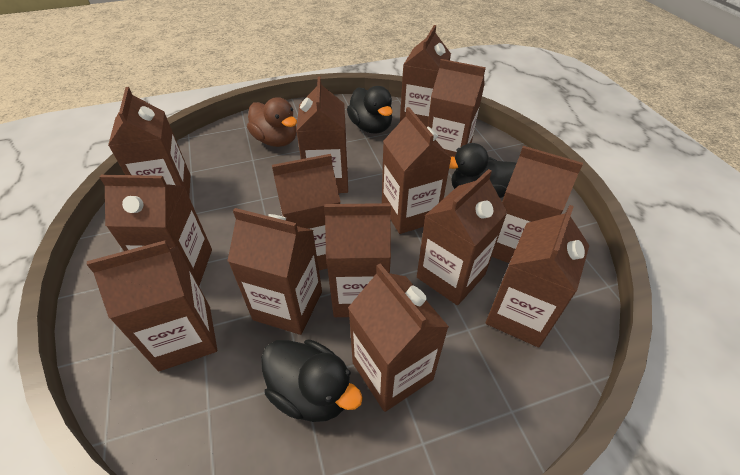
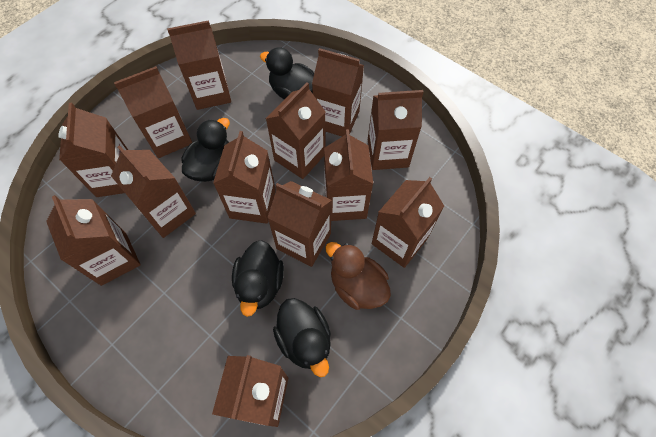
black duck: 3 -> 4
brown carton: 14 -> 13

